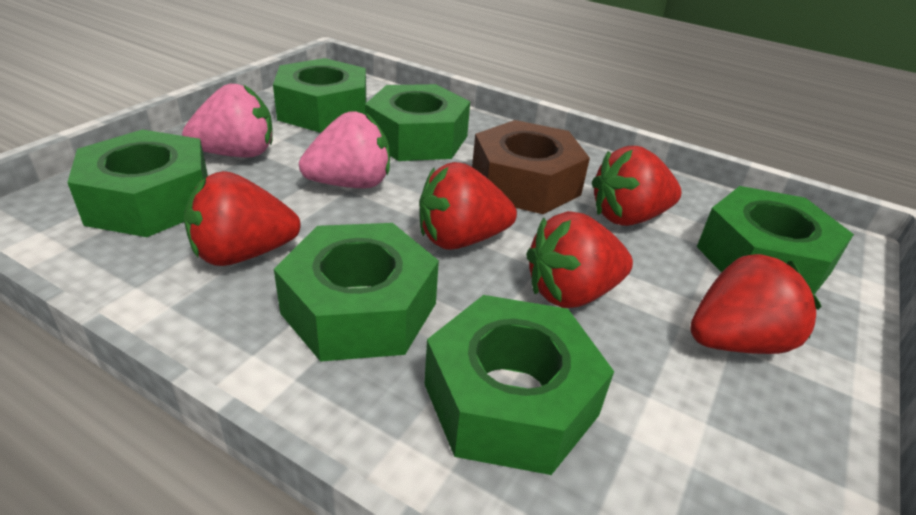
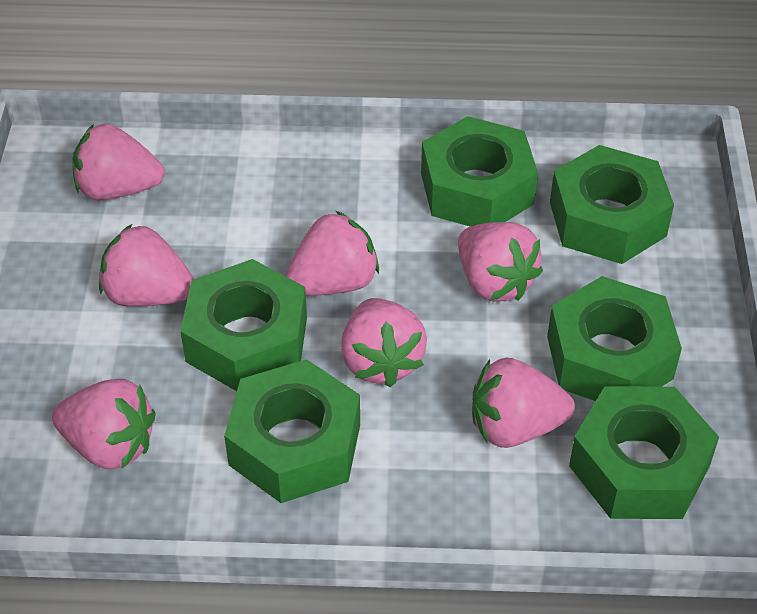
brown nut: 1 -> 0
pink strawberry: 2 -> 7
red strawberry: 5 -> 0

